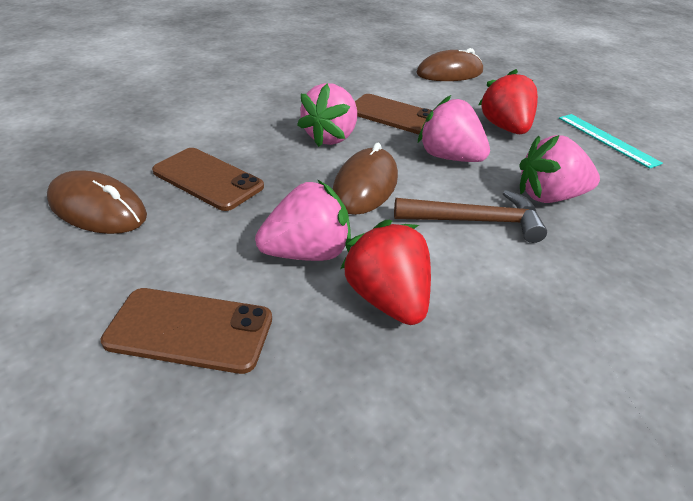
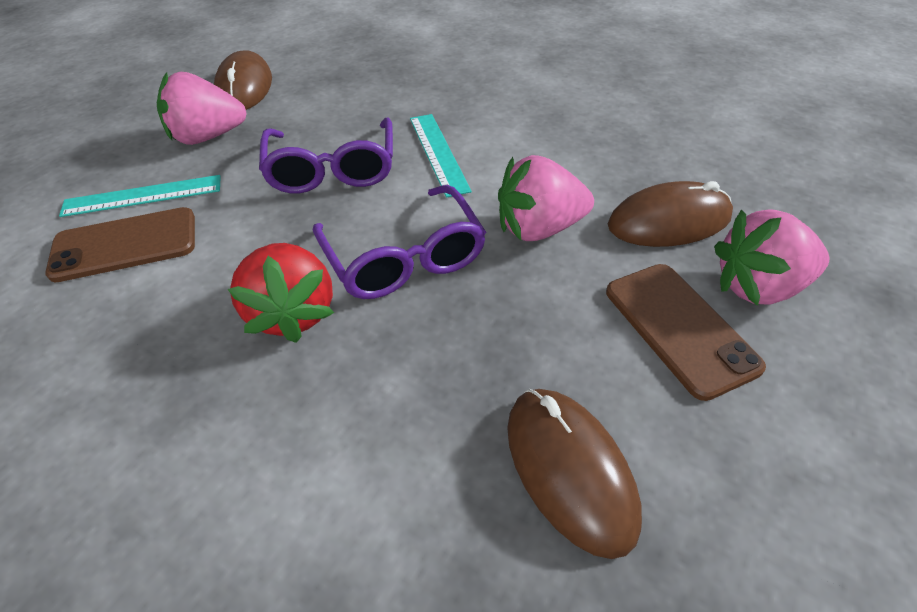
brown hammer: 1 -> 0
brown phone: 3 -> 2
pink strawberry: 4 -> 3
purple glasses: 0 -> 2
red strawberry: 2 -> 1
turquoise ruler: 1 -> 2

